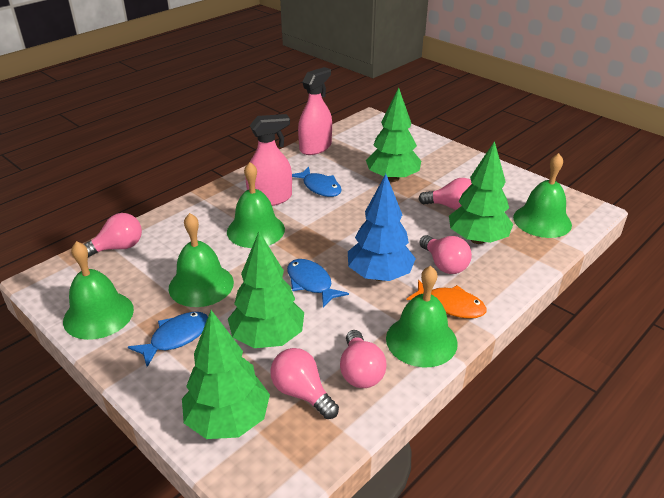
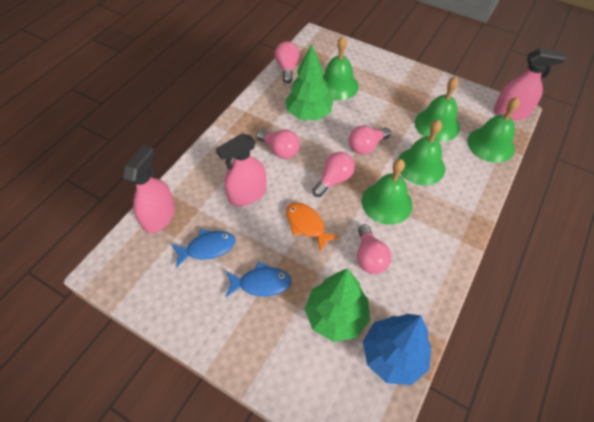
blue fish: 3 -> 2
green tree: 4 -> 2
pink spray bottle: 2 -> 3

